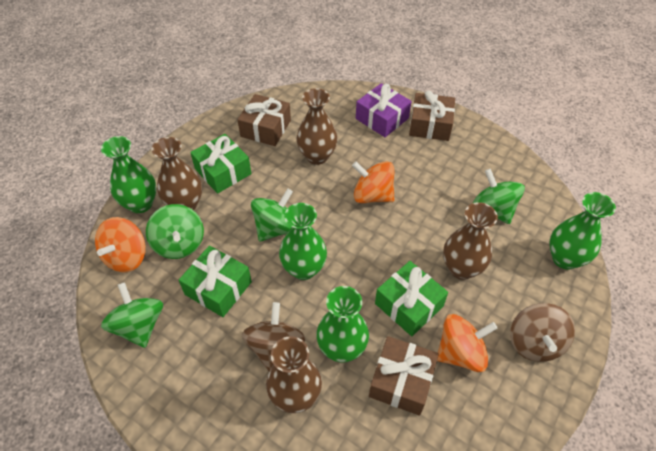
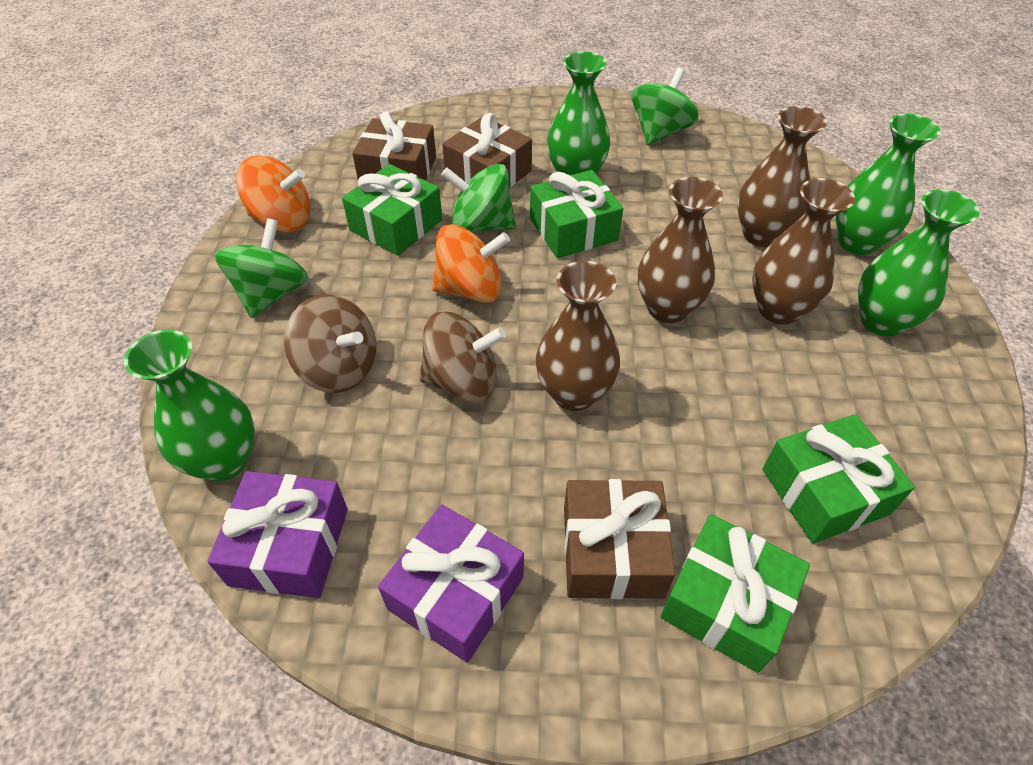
green gift: 3 -> 4
green spinning top: 4 -> 3
orange spinning top: 3 -> 2
purple gift: 1 -> 2

